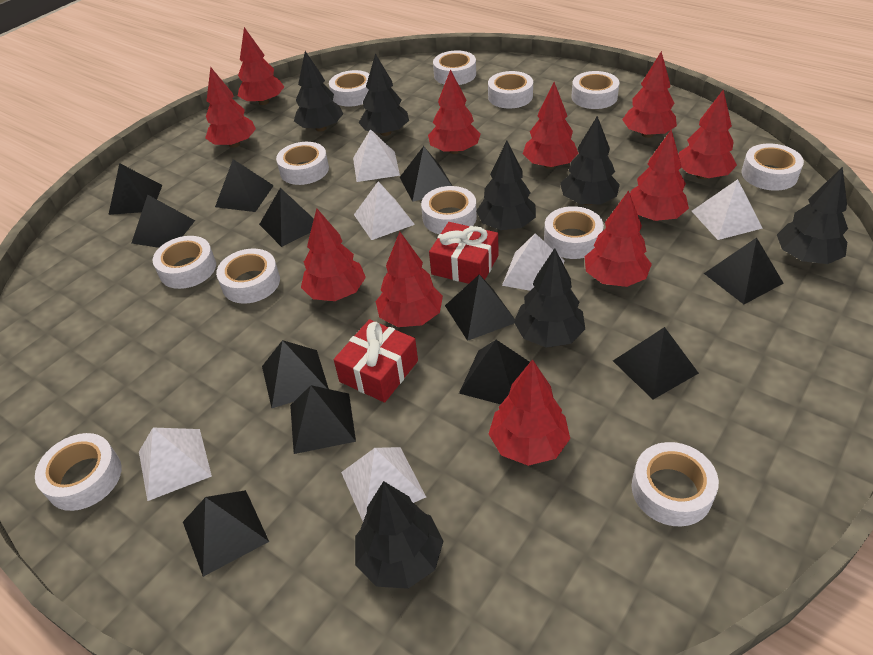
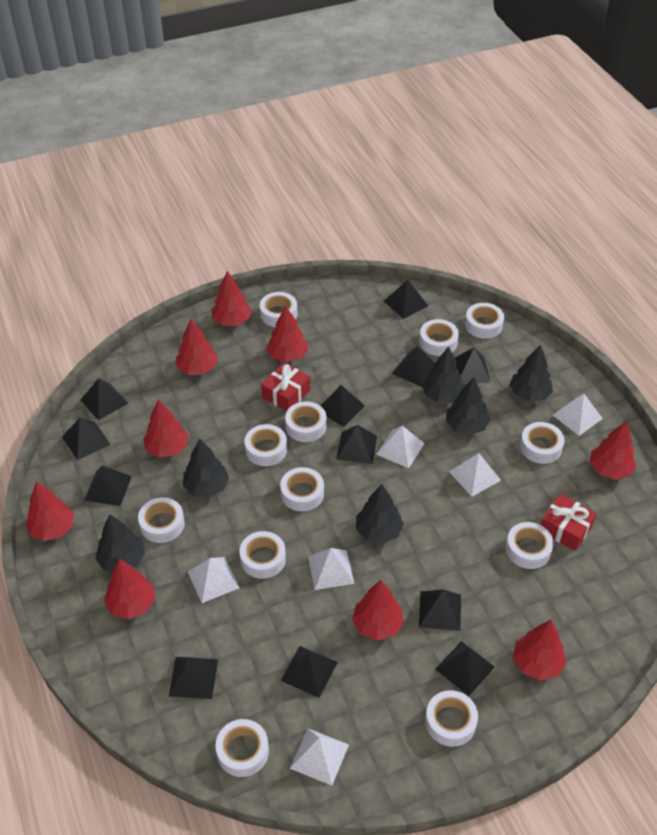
black tree: 7 -> 6
red tree: 11 -> 9

